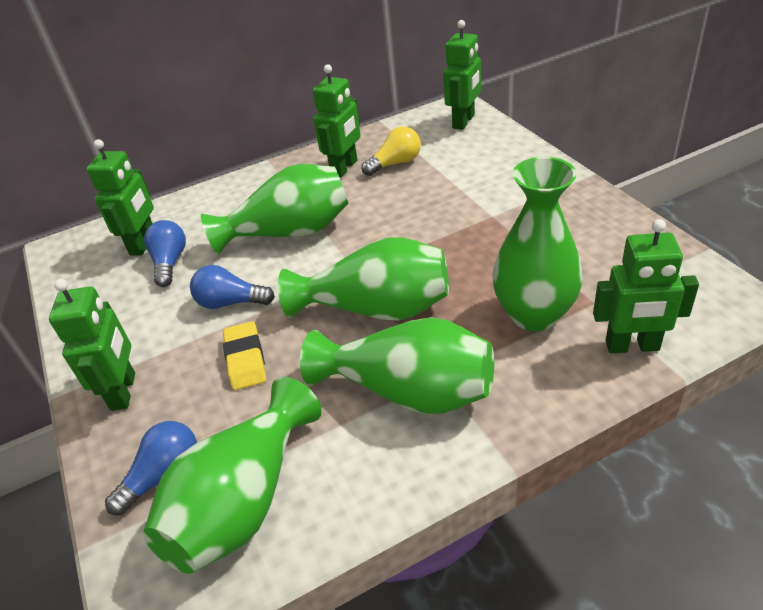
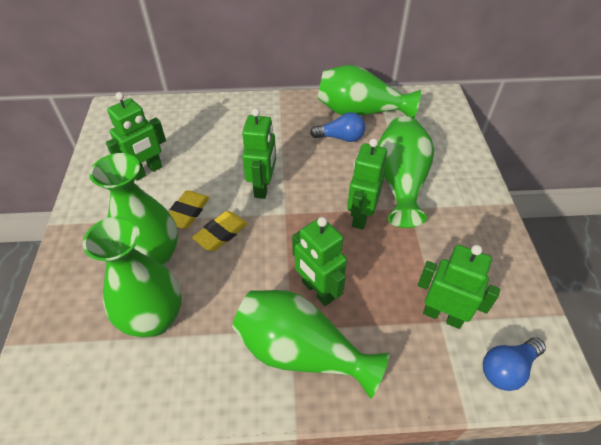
blue light bulb: 3 -> 2
yellow eraser: 1 -> 2
yellow light bulb: 1 -> 0

